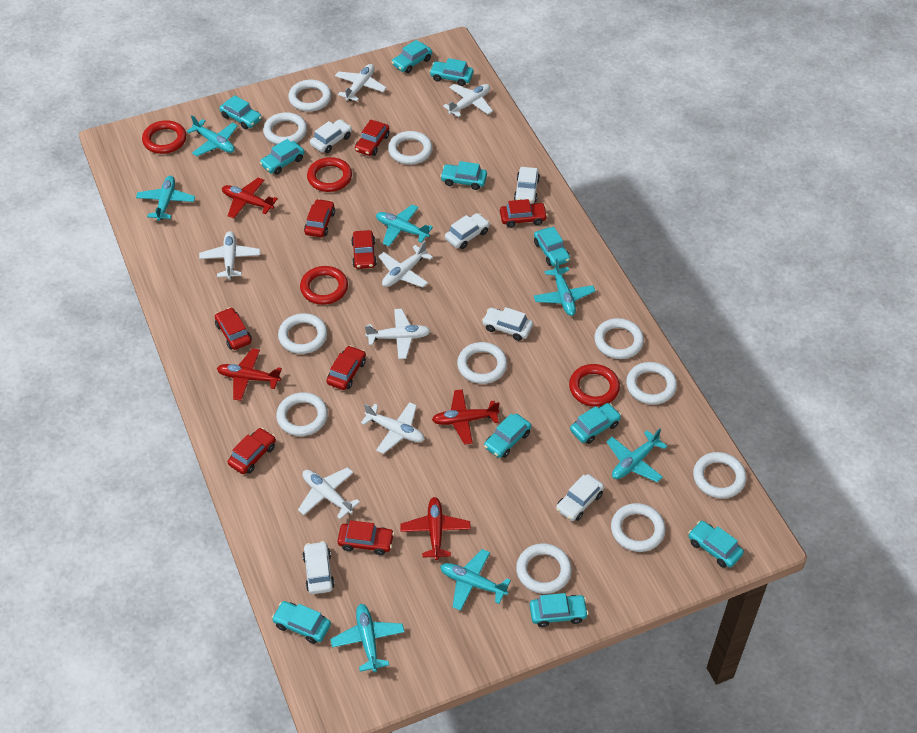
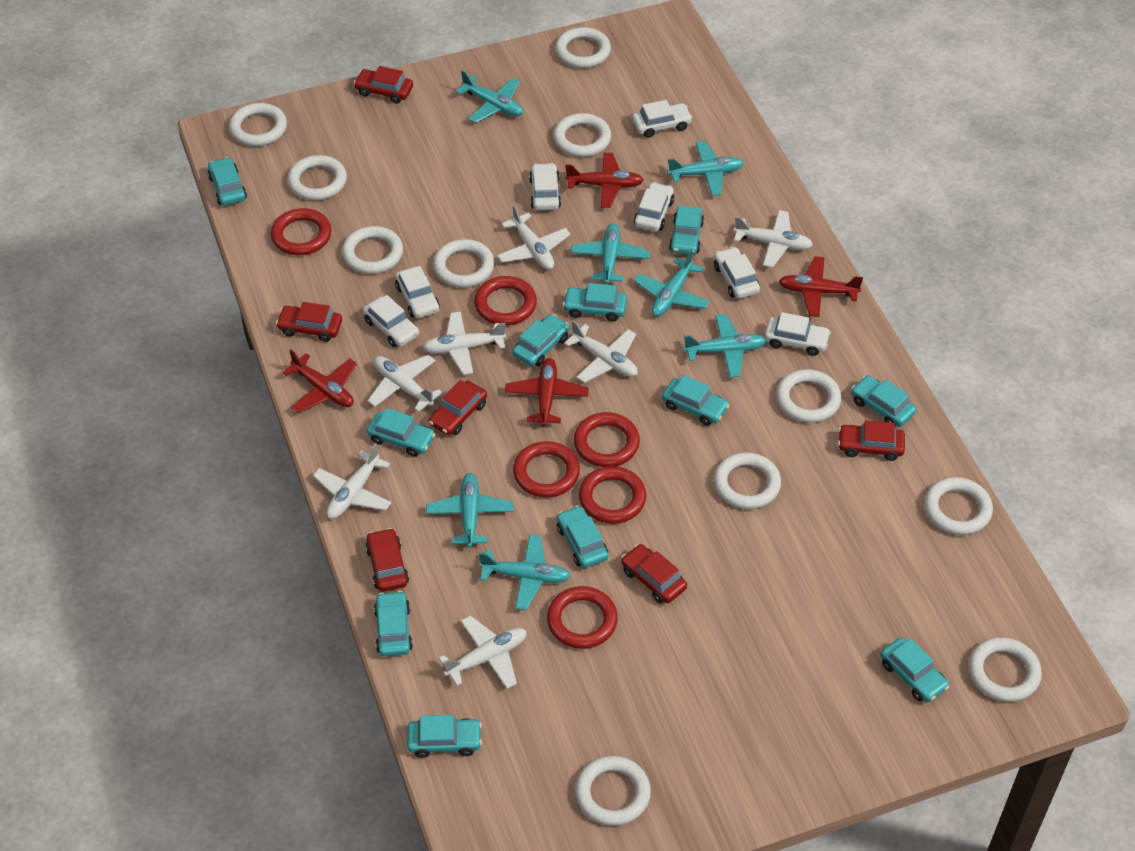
red car: 8 -> 6
red ring: 4 -> 6
white car: 6 -> 7

